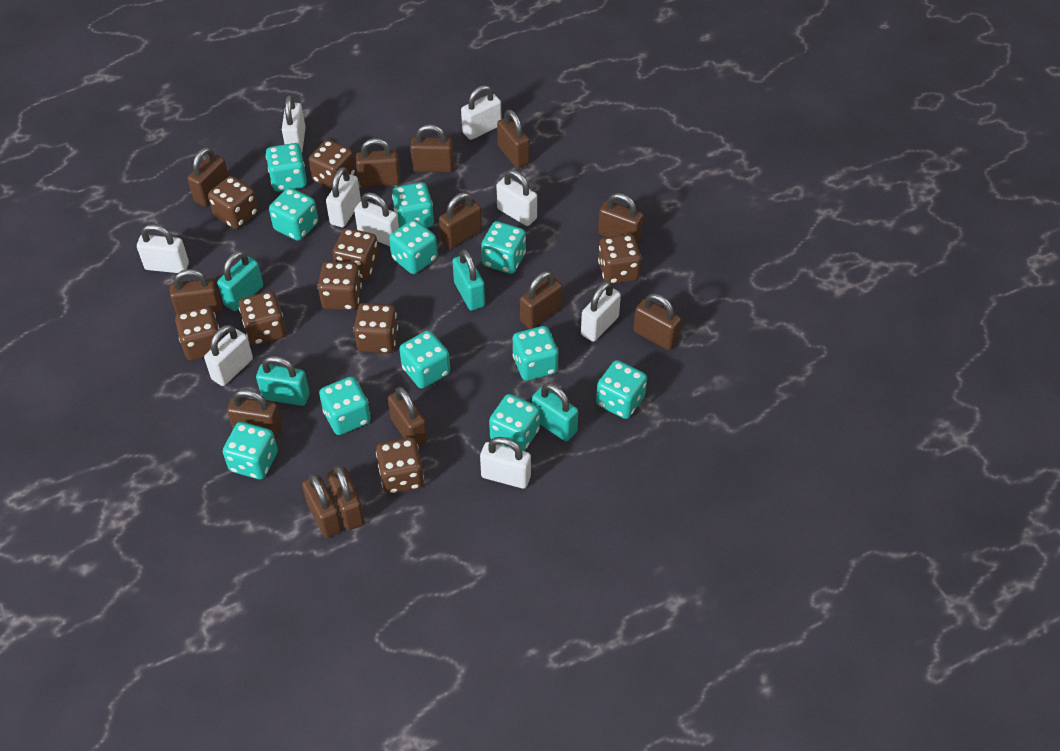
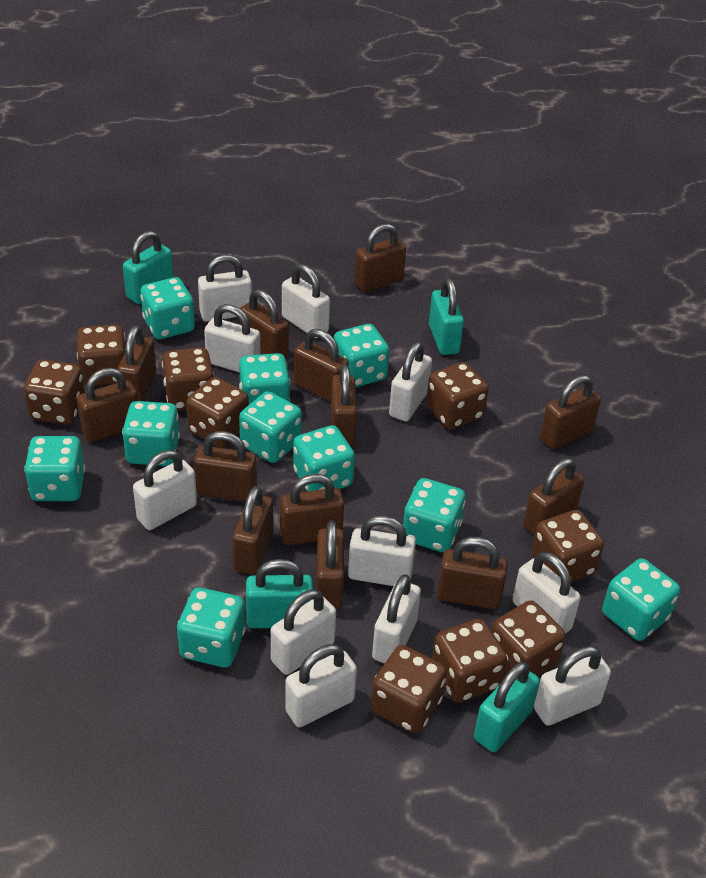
turquoise dice: 11 -> 10
white padlock: 9 -> 11

